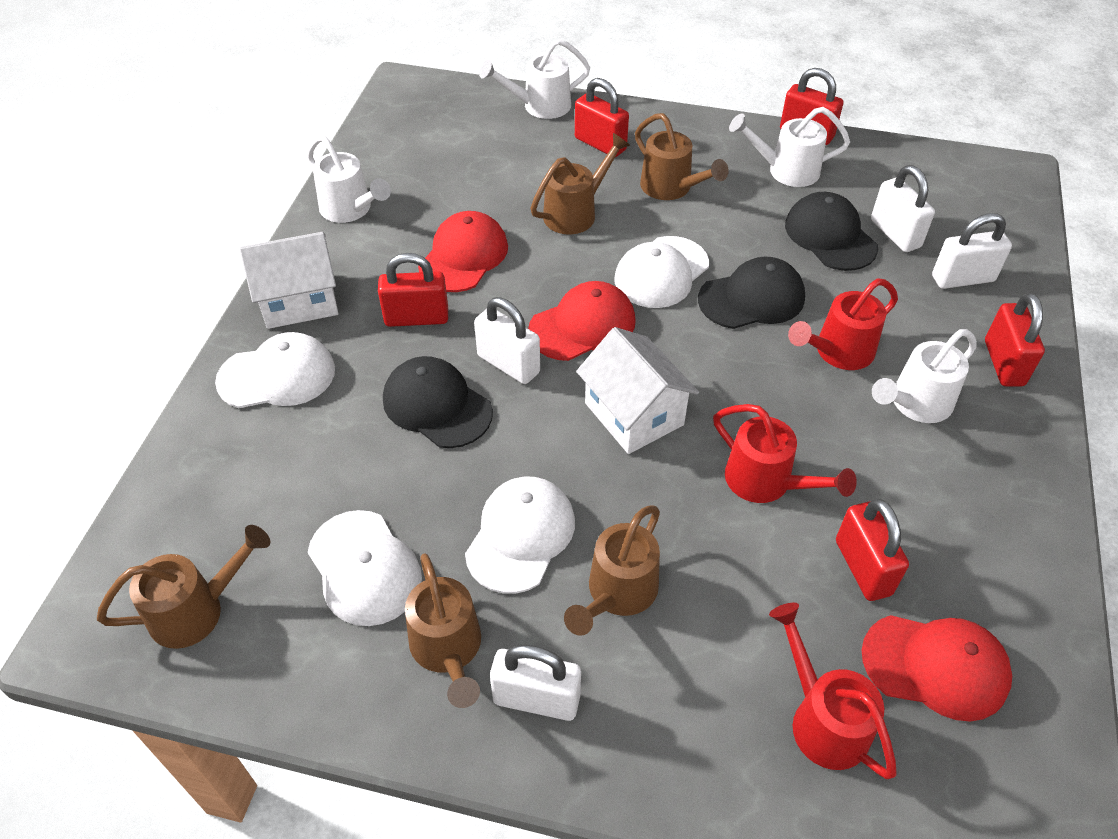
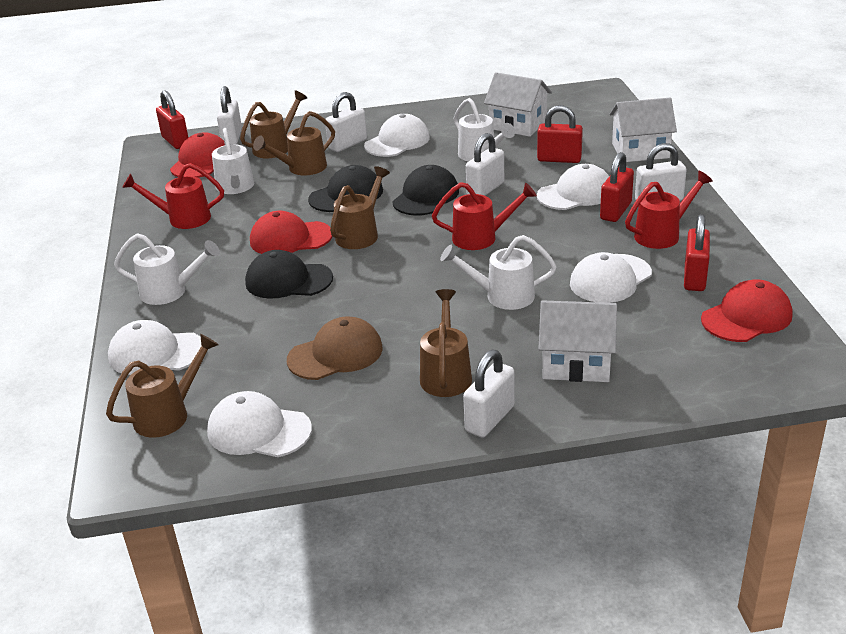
brown cap: 0 -> 1
red padlock: 5 -> 4
white cap: 4 -> 5
white house: 2 -> 3
white padlock: 4 -> 5

